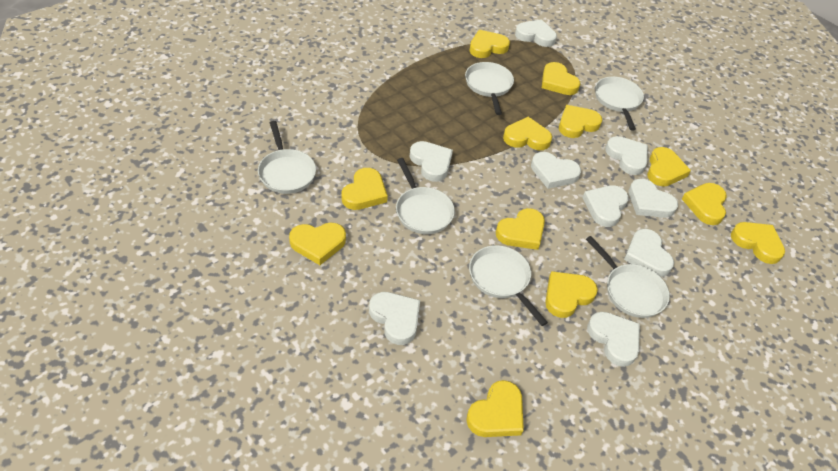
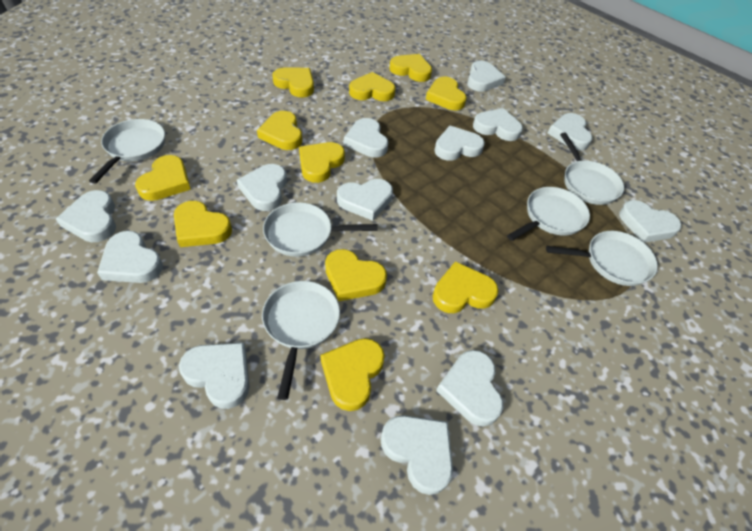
white heart: 9 -> 13
yellow heart: 12 -> 11

